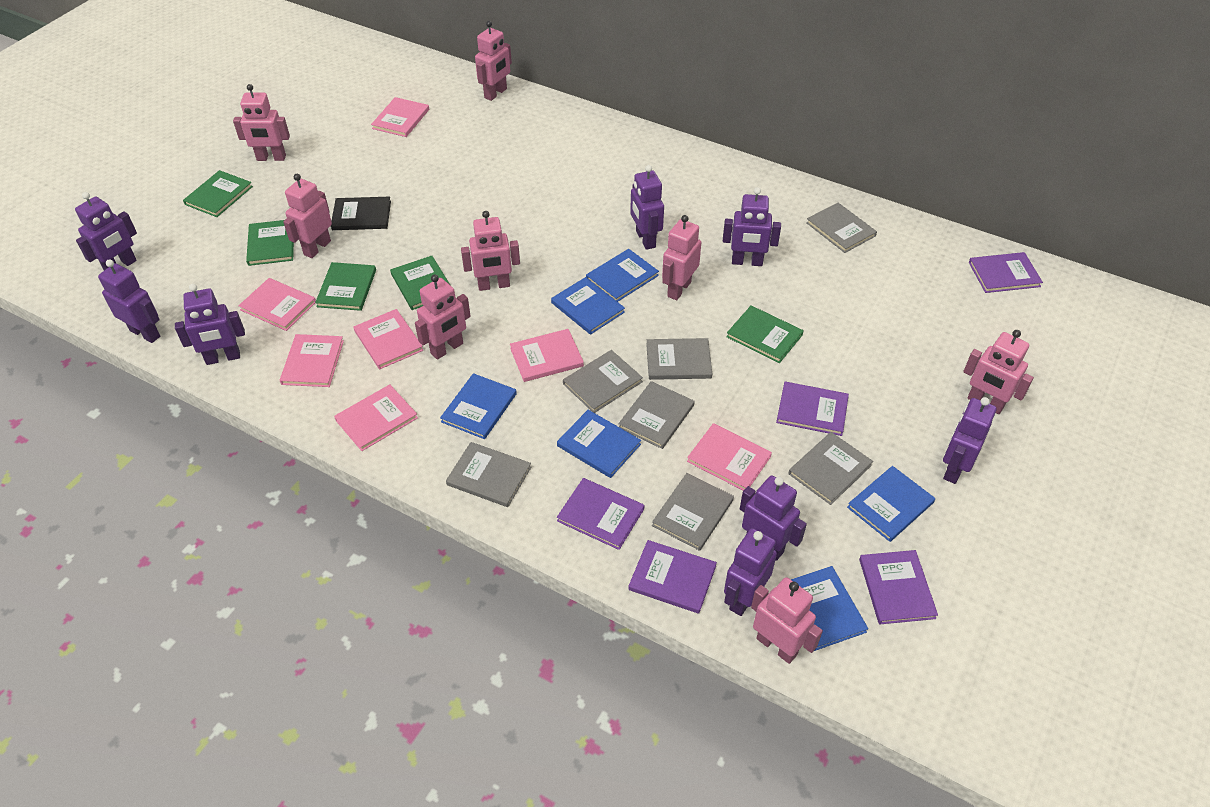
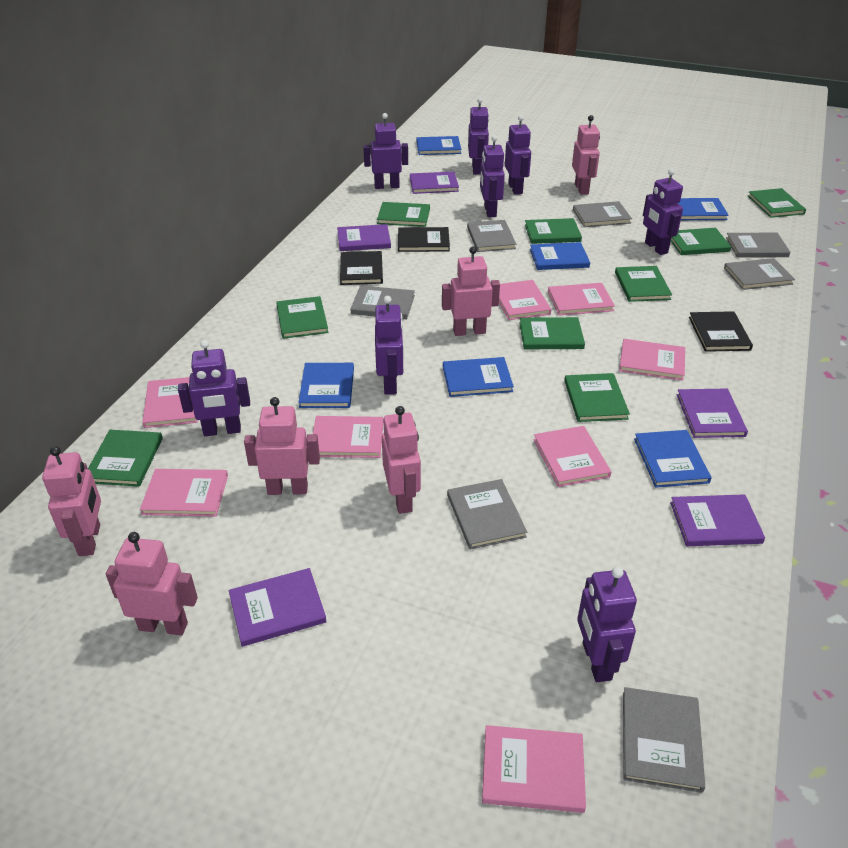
black book: 1 -> 3
green book: 5 -> 9
pink book: 7 -> 8
pink robot: 8 -> 6

